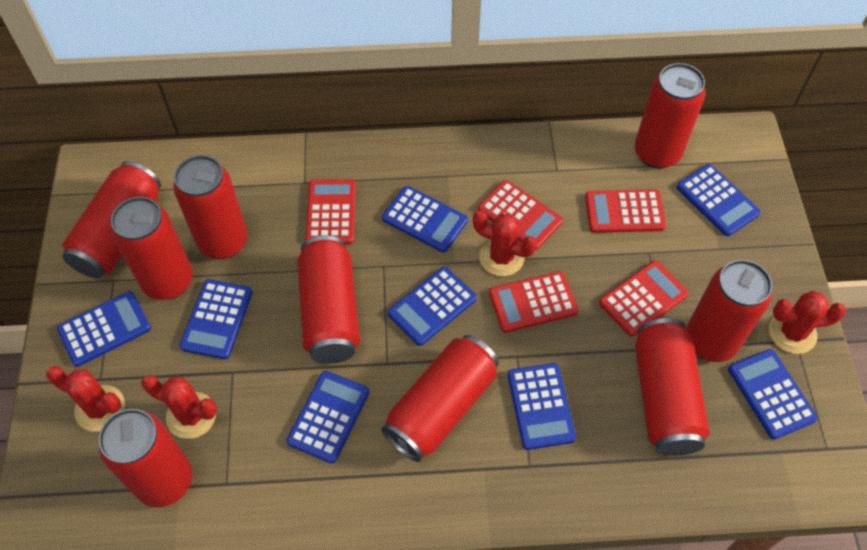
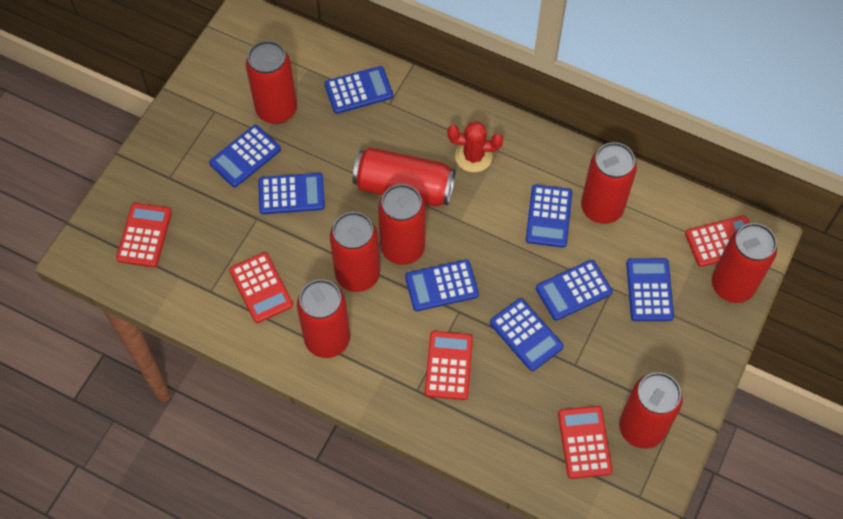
red cactus: 4 -> 1
red can: 9 -> 8

